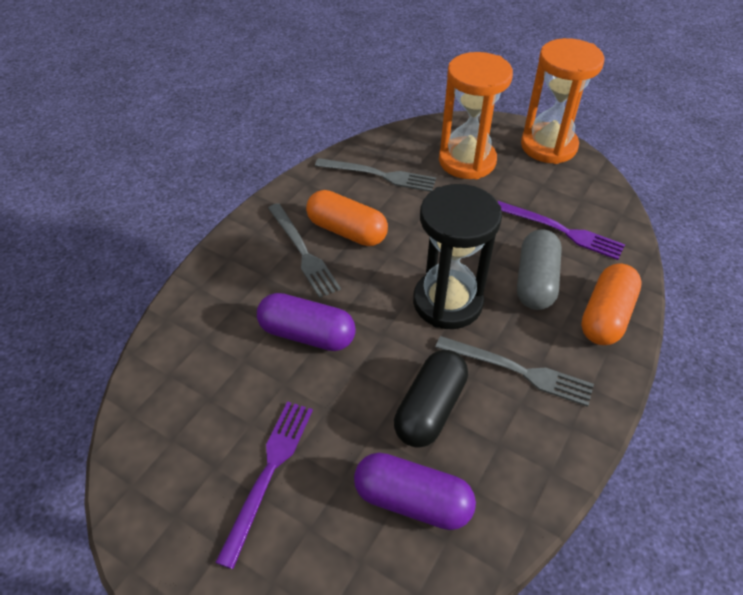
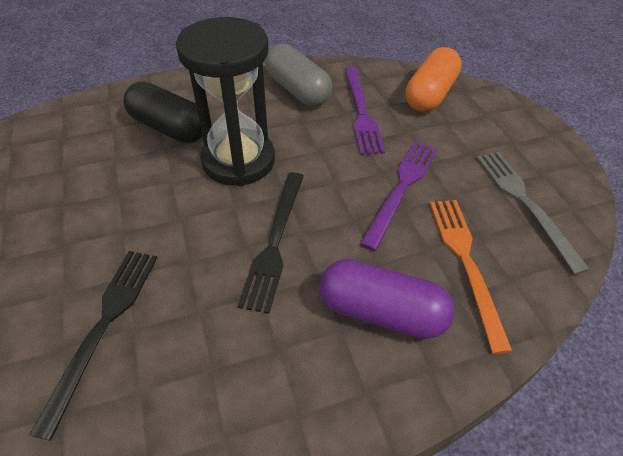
black fork: 0 -> 2
grey fork: 3 -> 1
orange capsule: 2 -> 1
orange fork: 0 -> 1
orange hourglass: 2 -> 0
purple capsule: 2 -> 1

